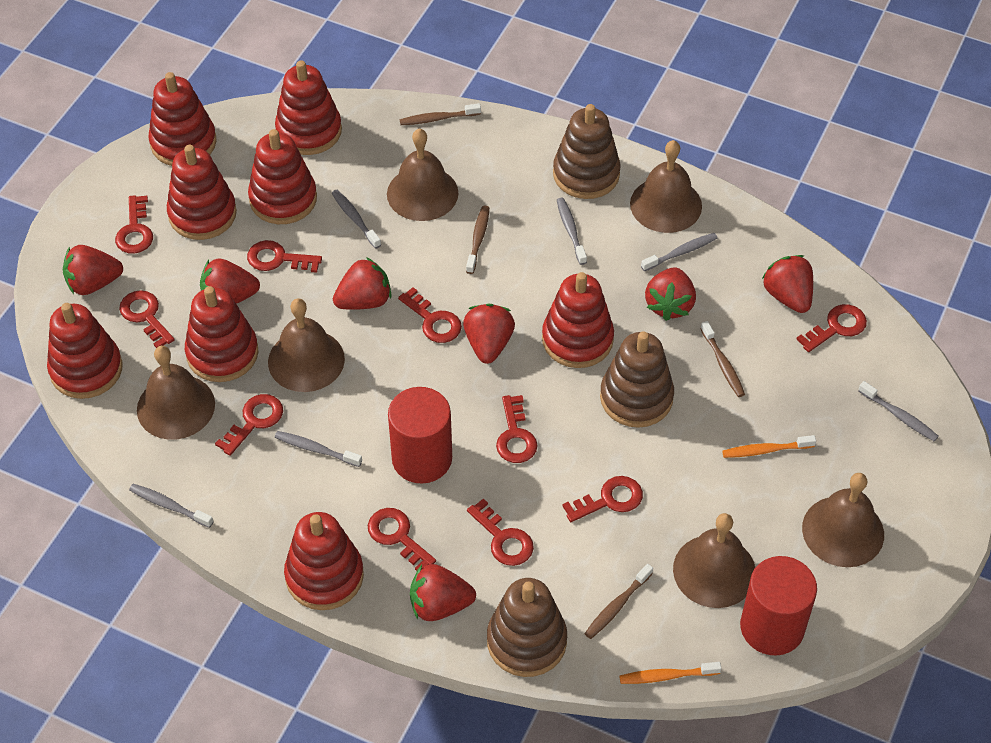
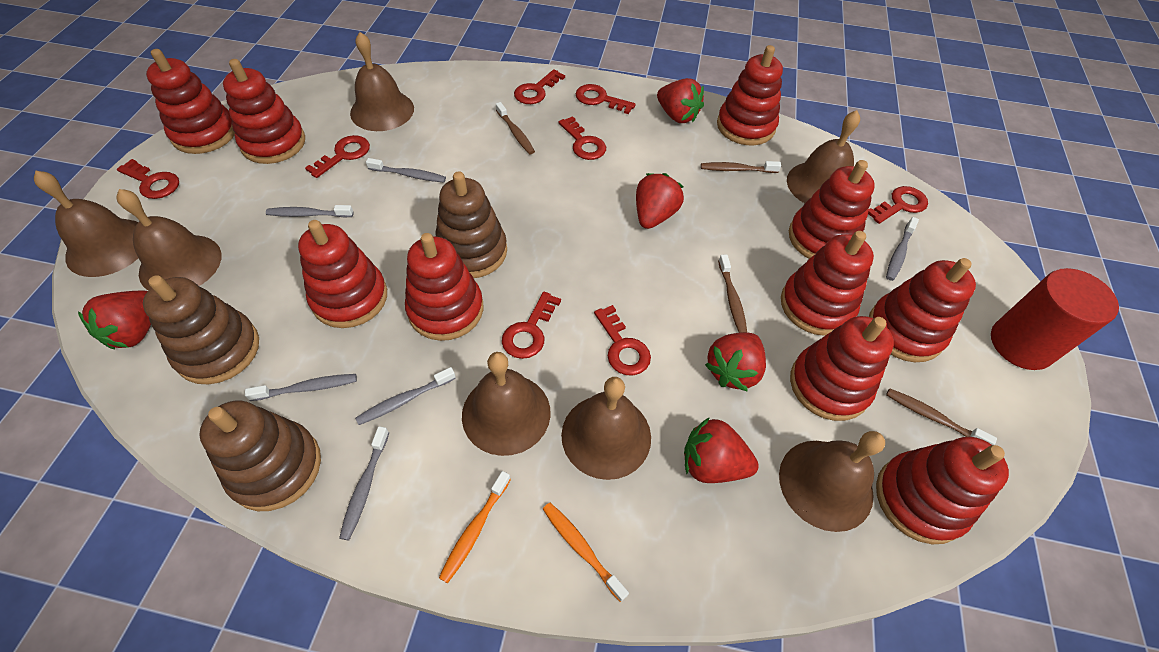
brown bell: 6 -> 7
red cylinder: 2 -> 1
red key: 10 -> 8
red stacking toy: 8 -> 10
red strawberry: 7 -> 5

